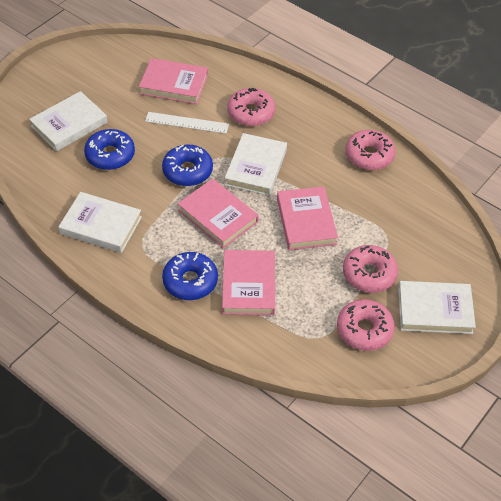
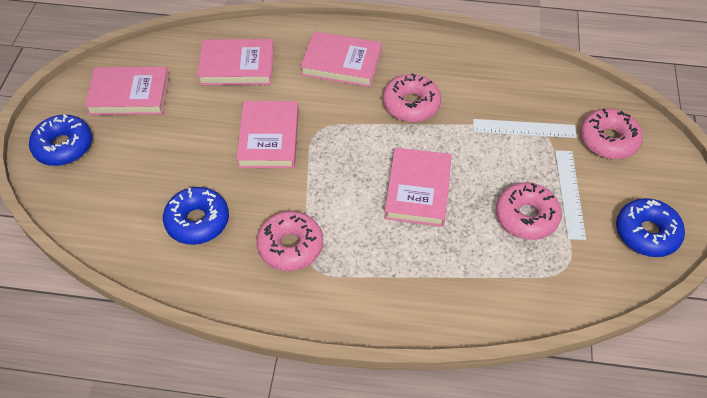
pink book: 4 -> 5
white book: 4 -> 0
white ruler: 1 -> 2

